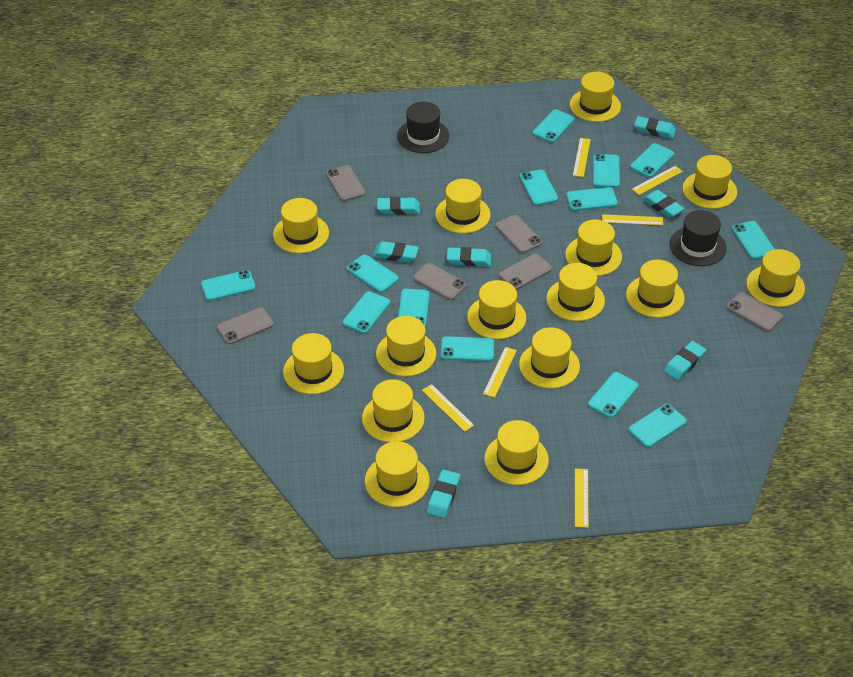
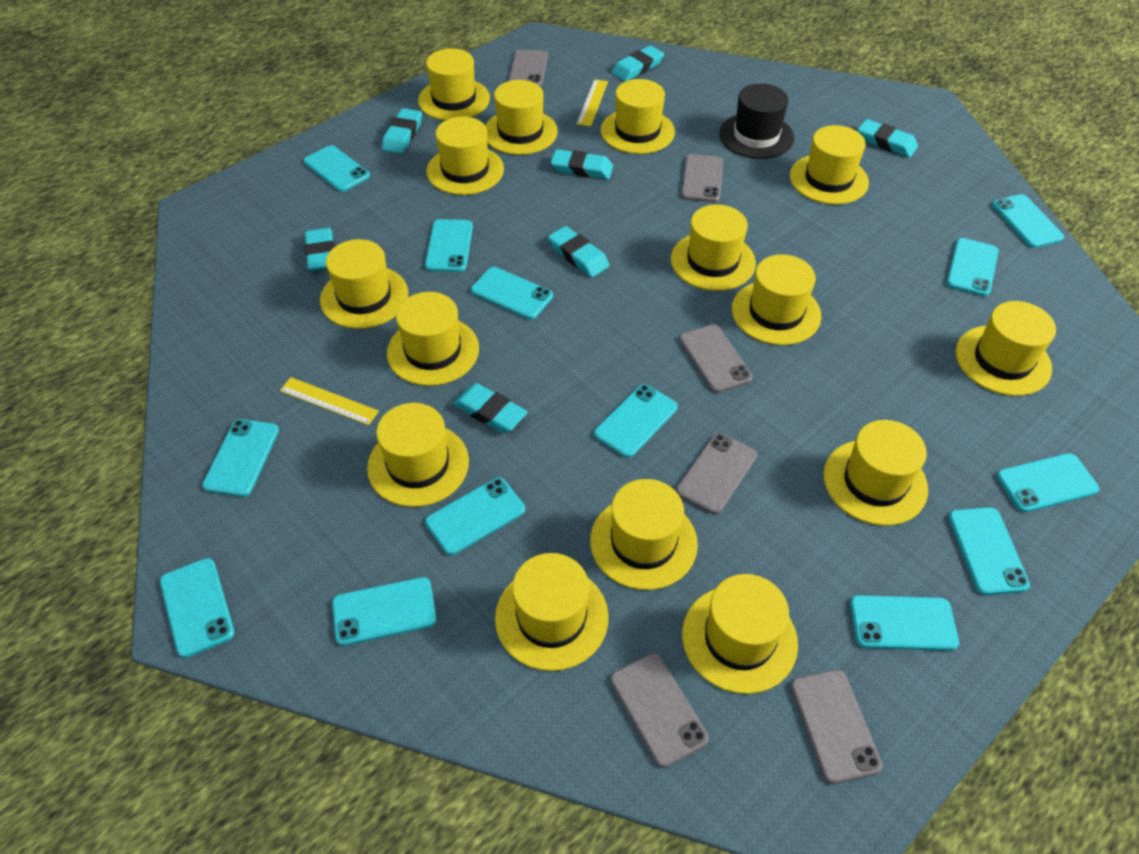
black hat: 2 -> 1
yellow ruler: 6 -> 2

